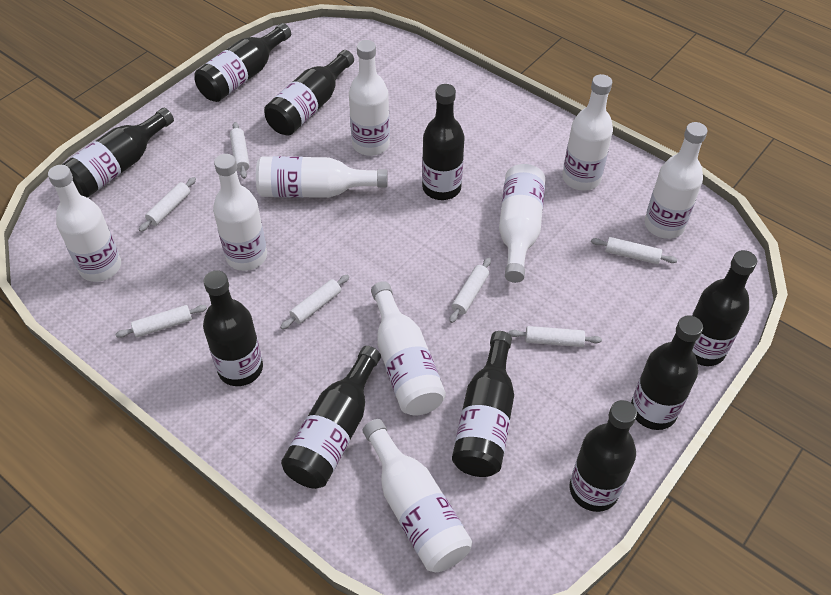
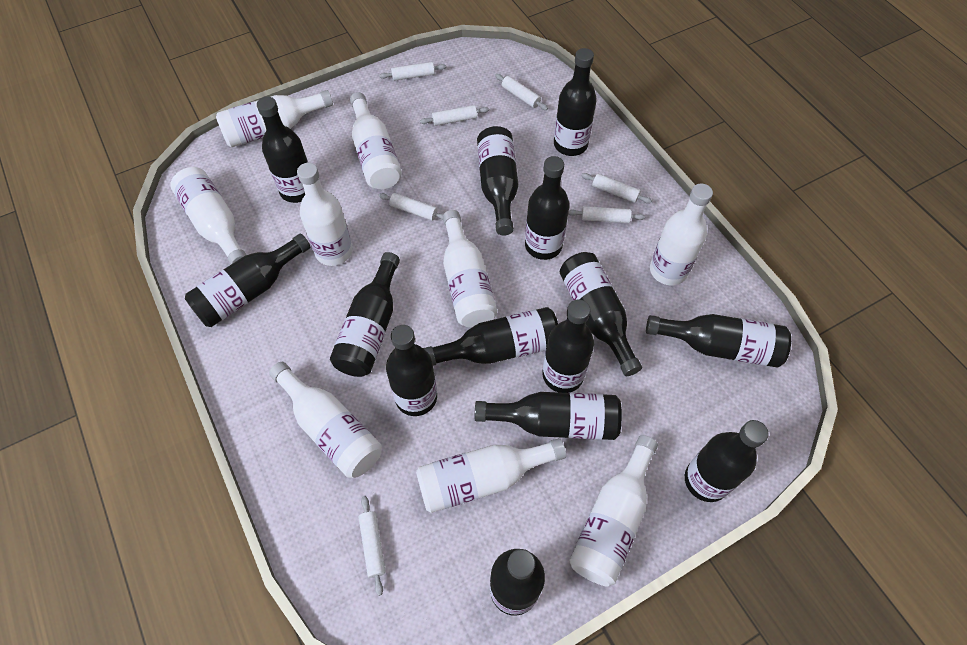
black bottle: 10 -> 14

